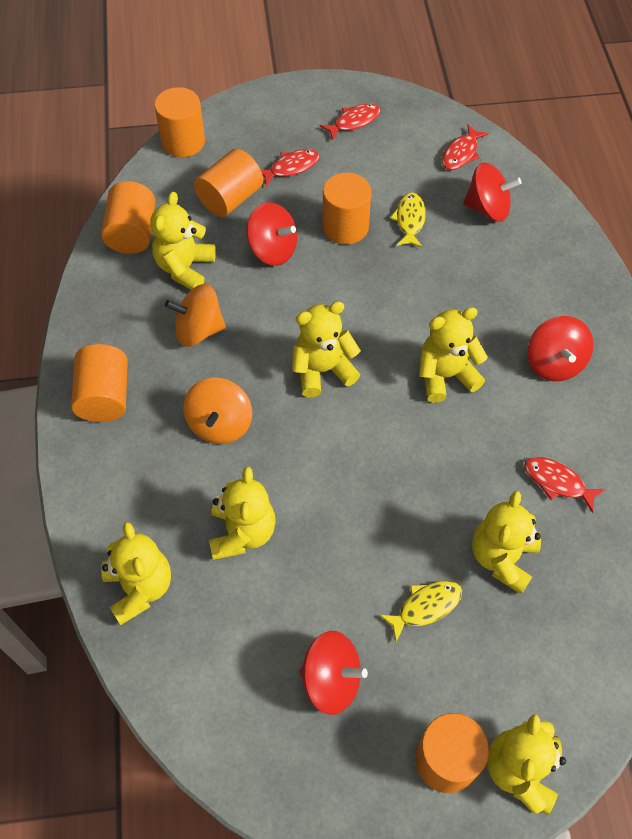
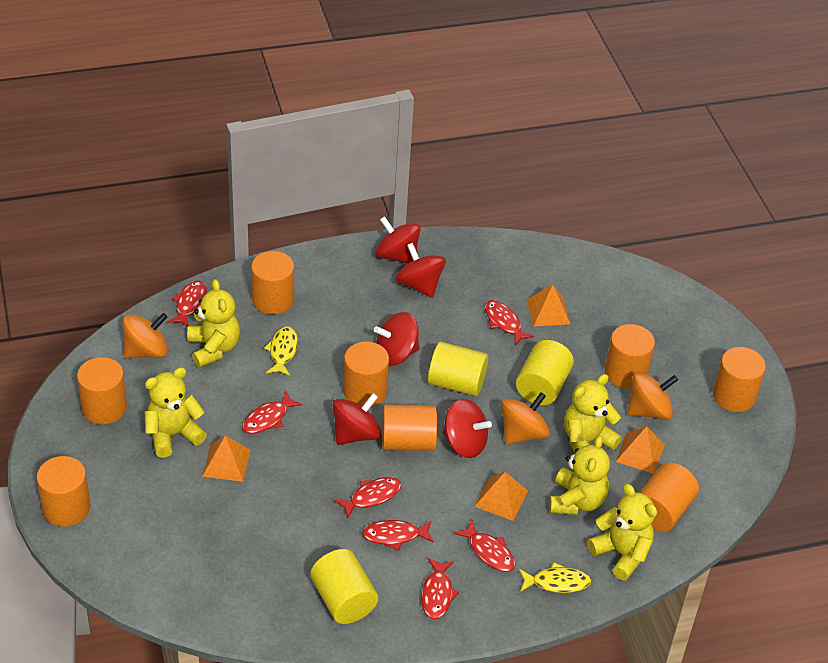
orange cylinder: 6 -> 8
orange pyramid: 0 -> 4
orange spinning top: 2 -> 3
red fish: 4 -> 7
red spinning top: 4 -> 5
yellow cylinder: 0 -> 3
yellow teddy bear: 7 -> 5

